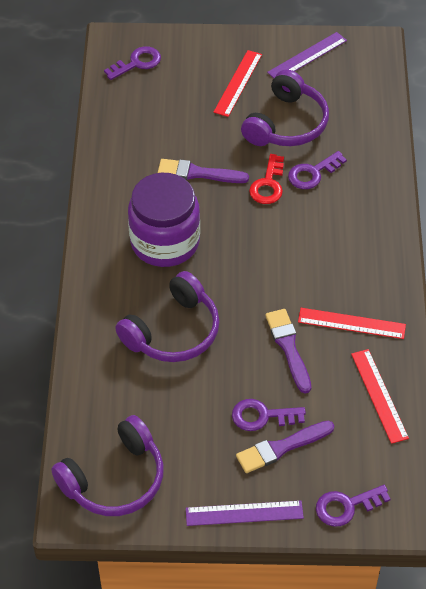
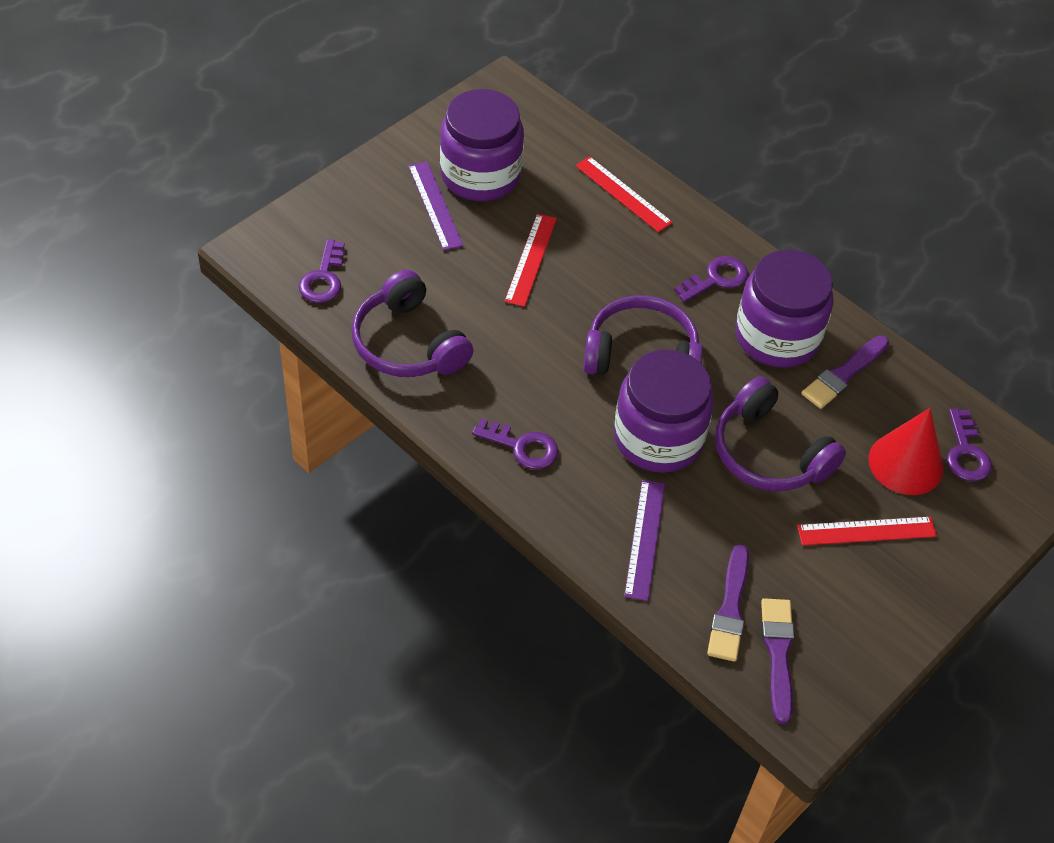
purple jar: 1 -> 3
red cone: 0 -> 1
red key: 1 -> 0

